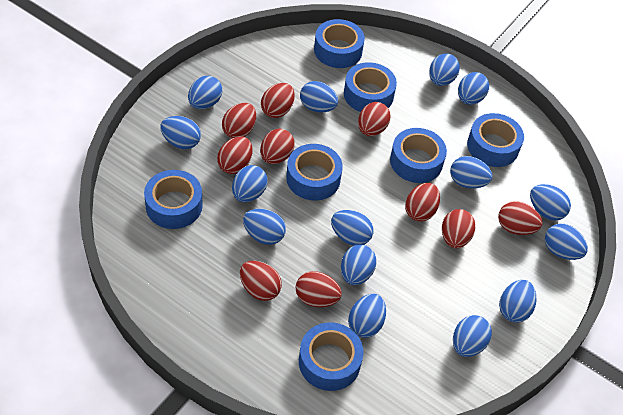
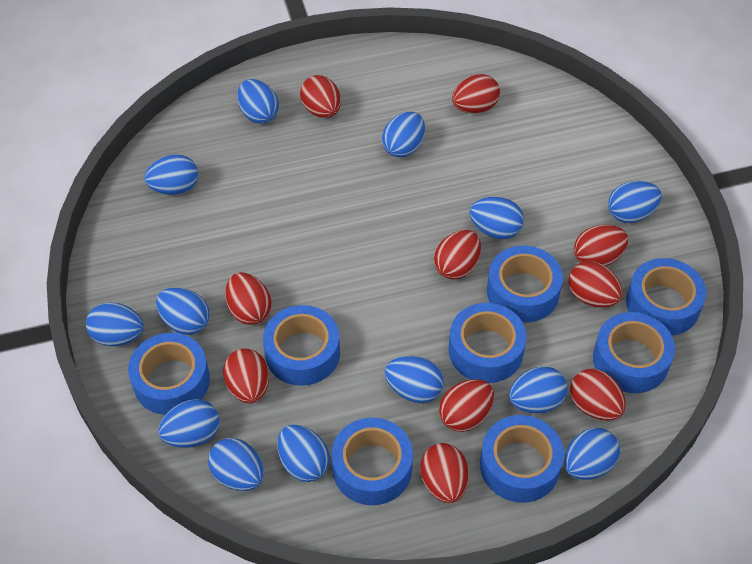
blue egg: 15 -> 13
blue tape: 7 -> 8

